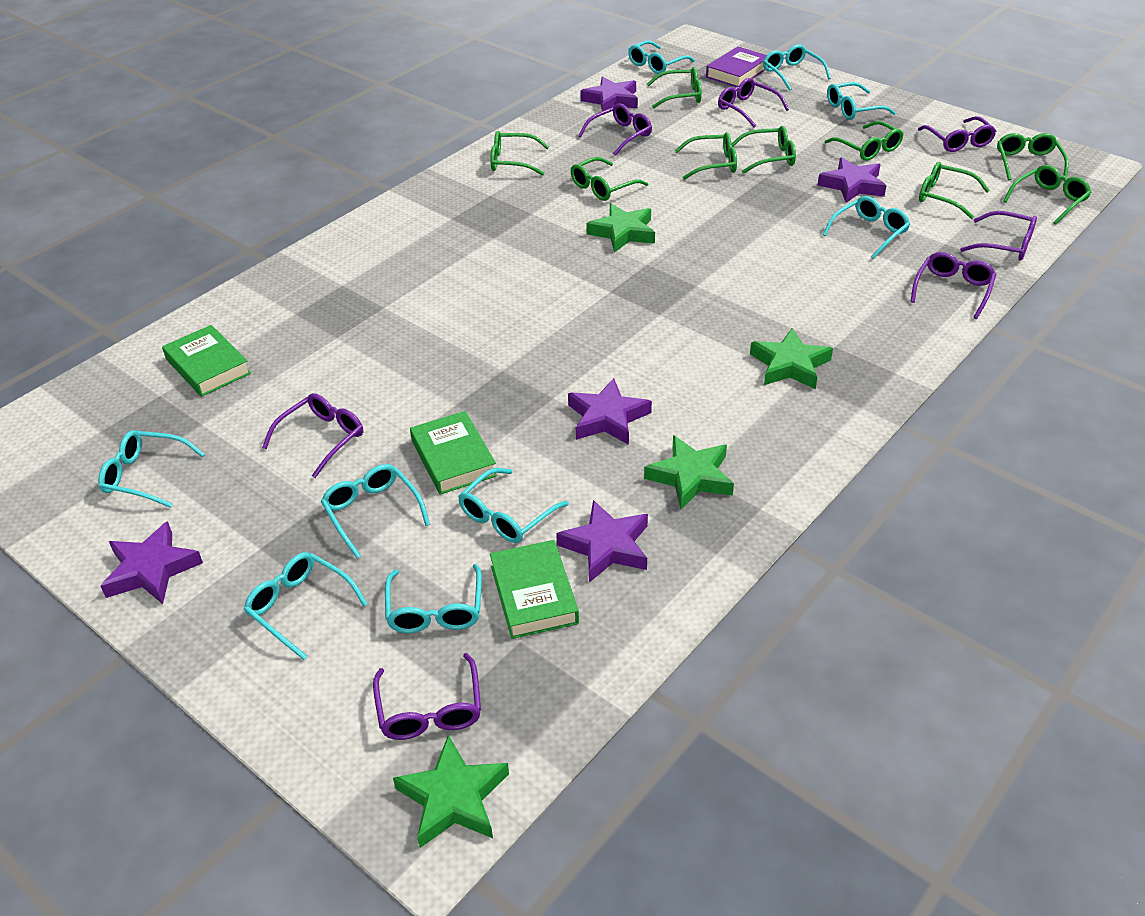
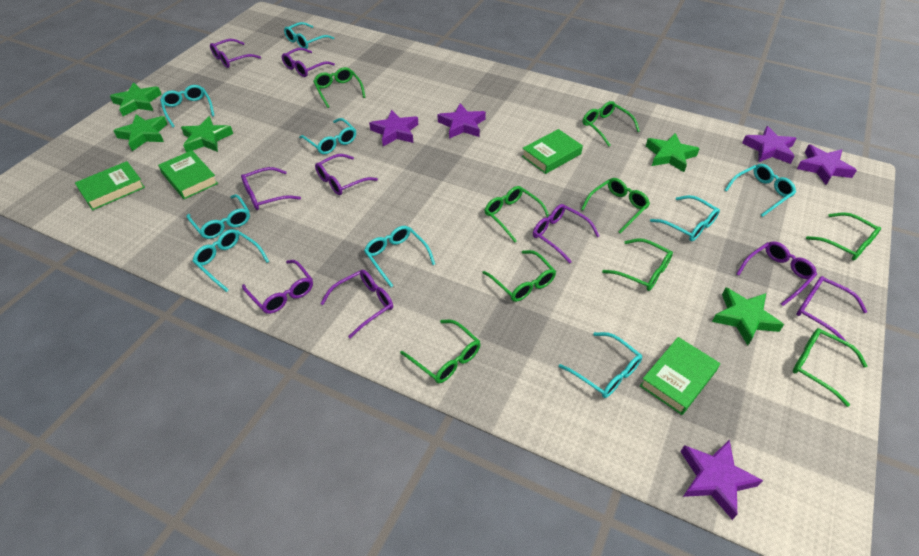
green book: 3 -> 4
green star: 4 -> 5
purple book: 1 -> 0
purple glasses: 7 -> 9

